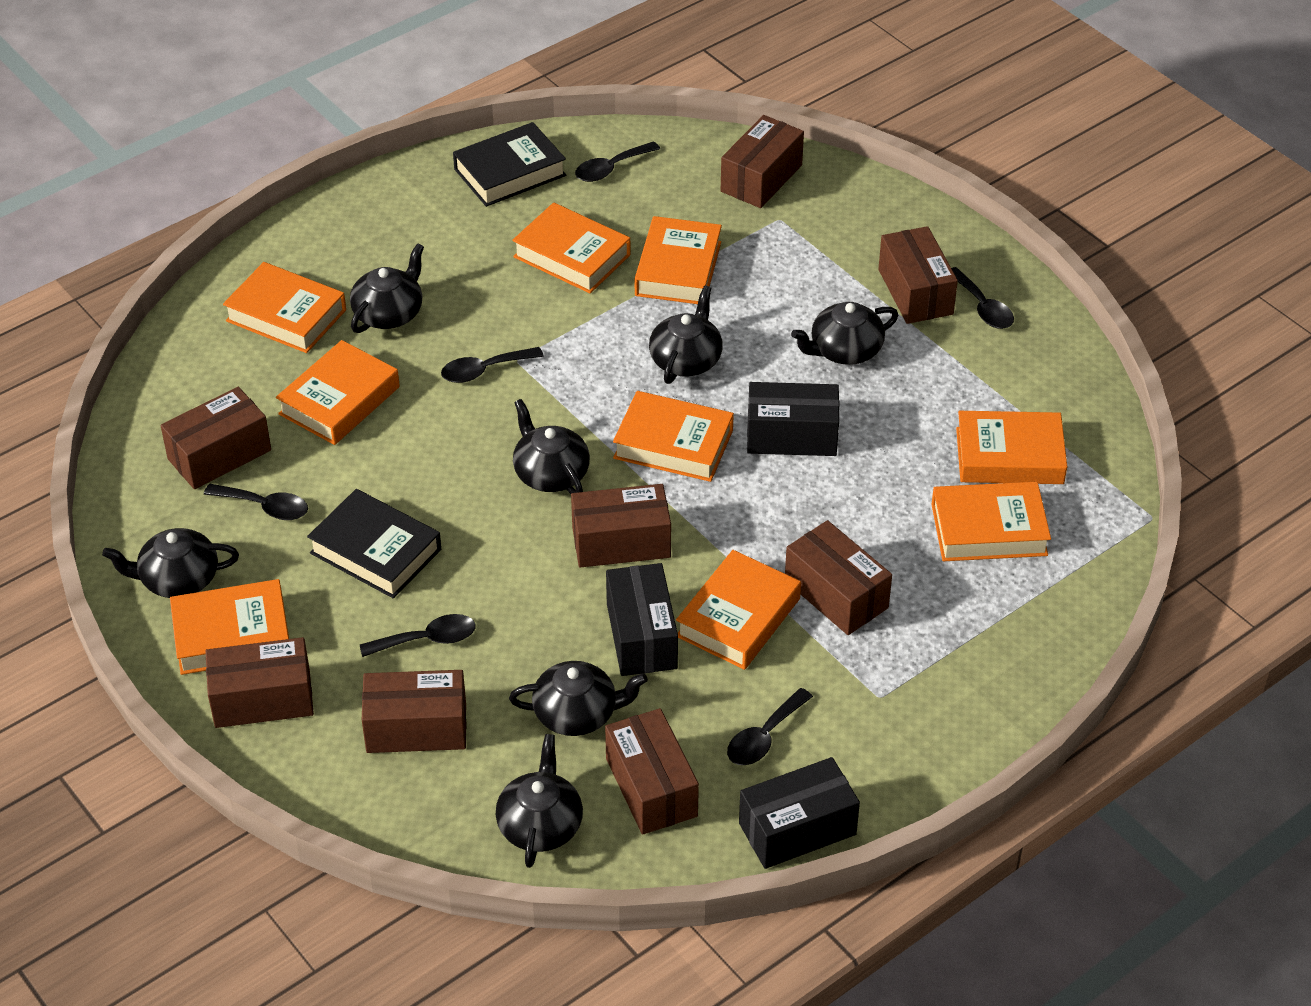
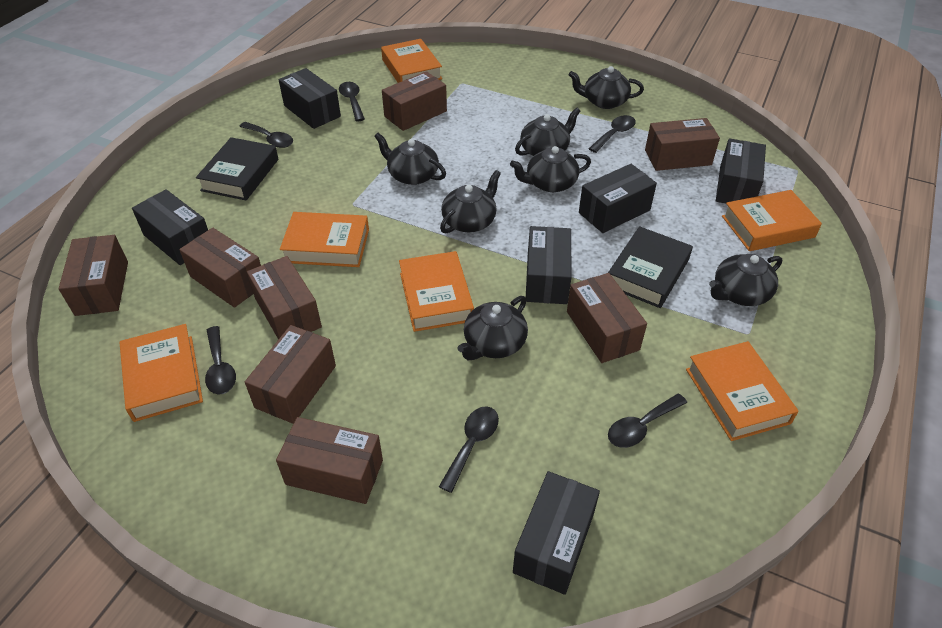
black box: 3 -> 6
orange book: 9 -> 6

